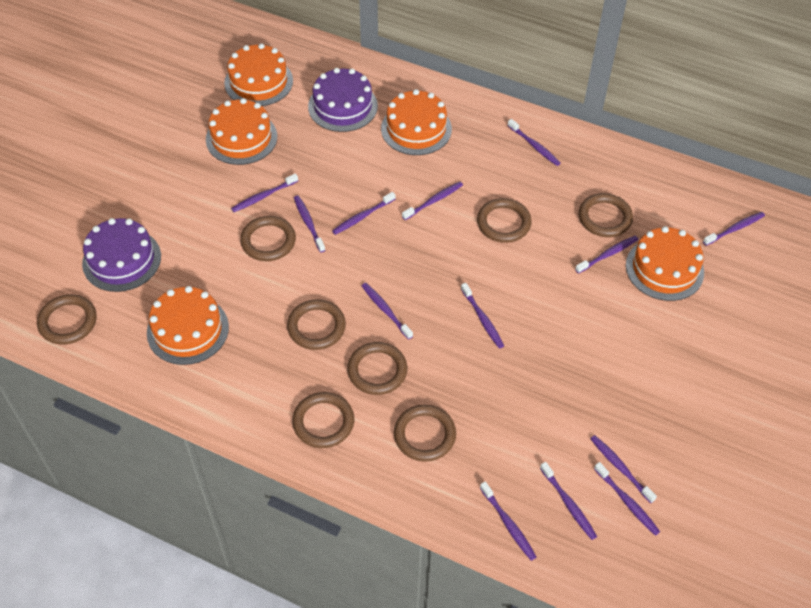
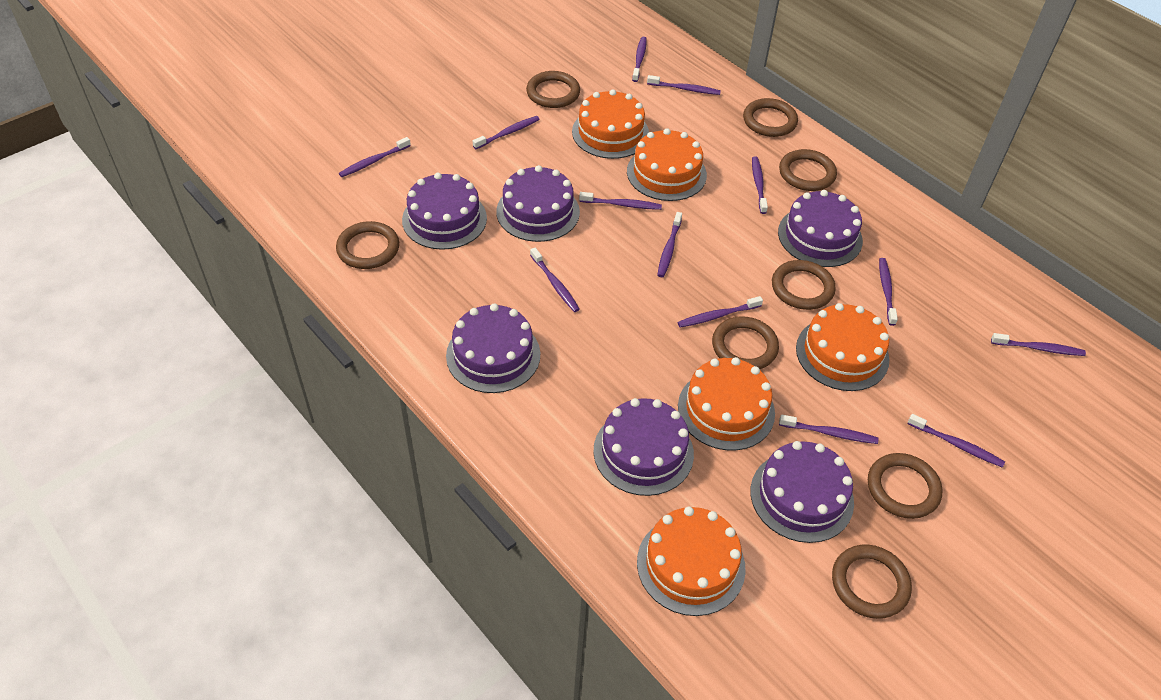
purple cake: 2 -> 6

